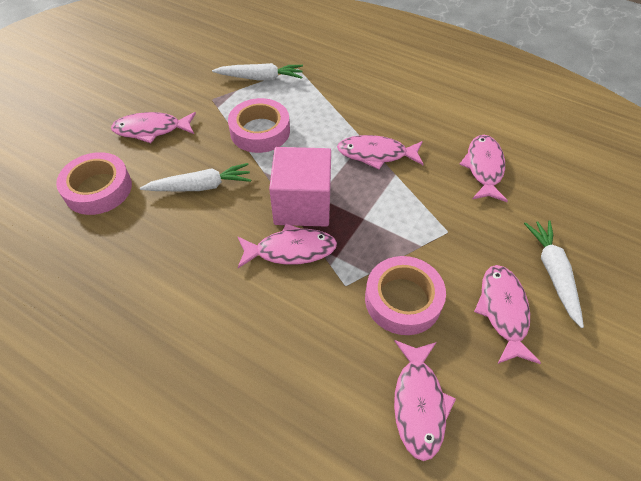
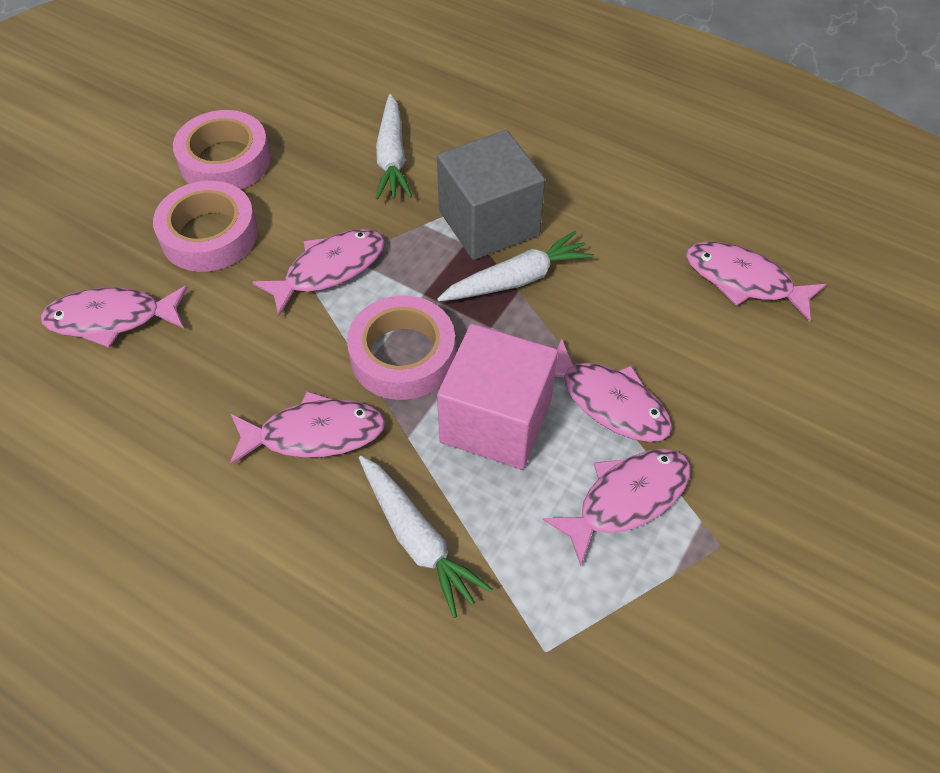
grey cube: 0 -> 1

